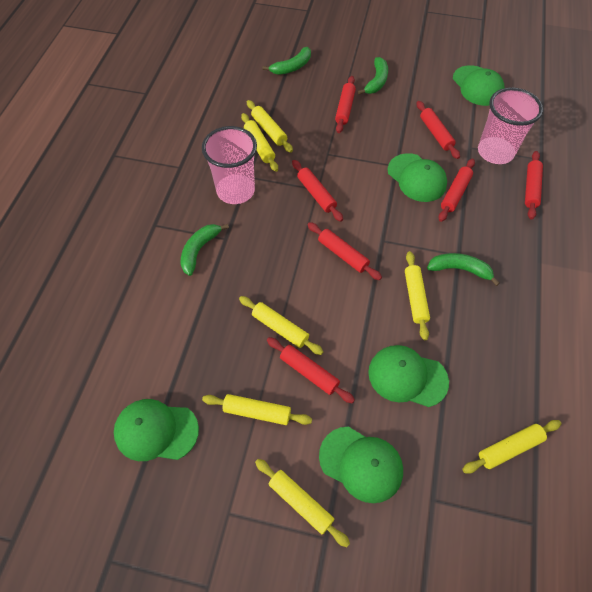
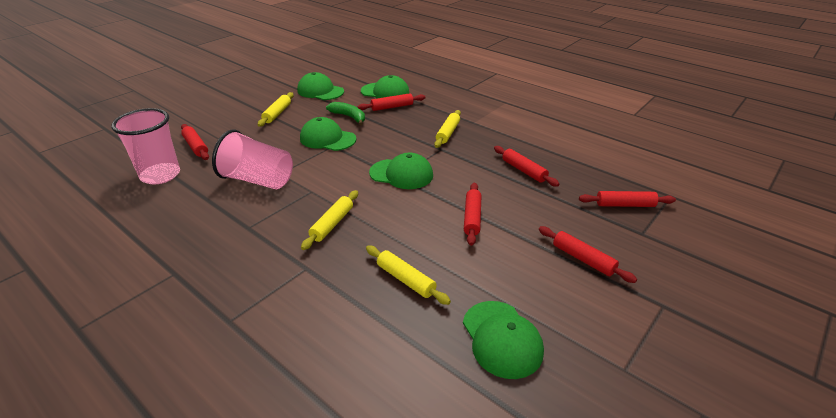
green banana: 4 -> 1
red rolling pin: 7 -> 6
yellow rolling pin: 7 -> 4

